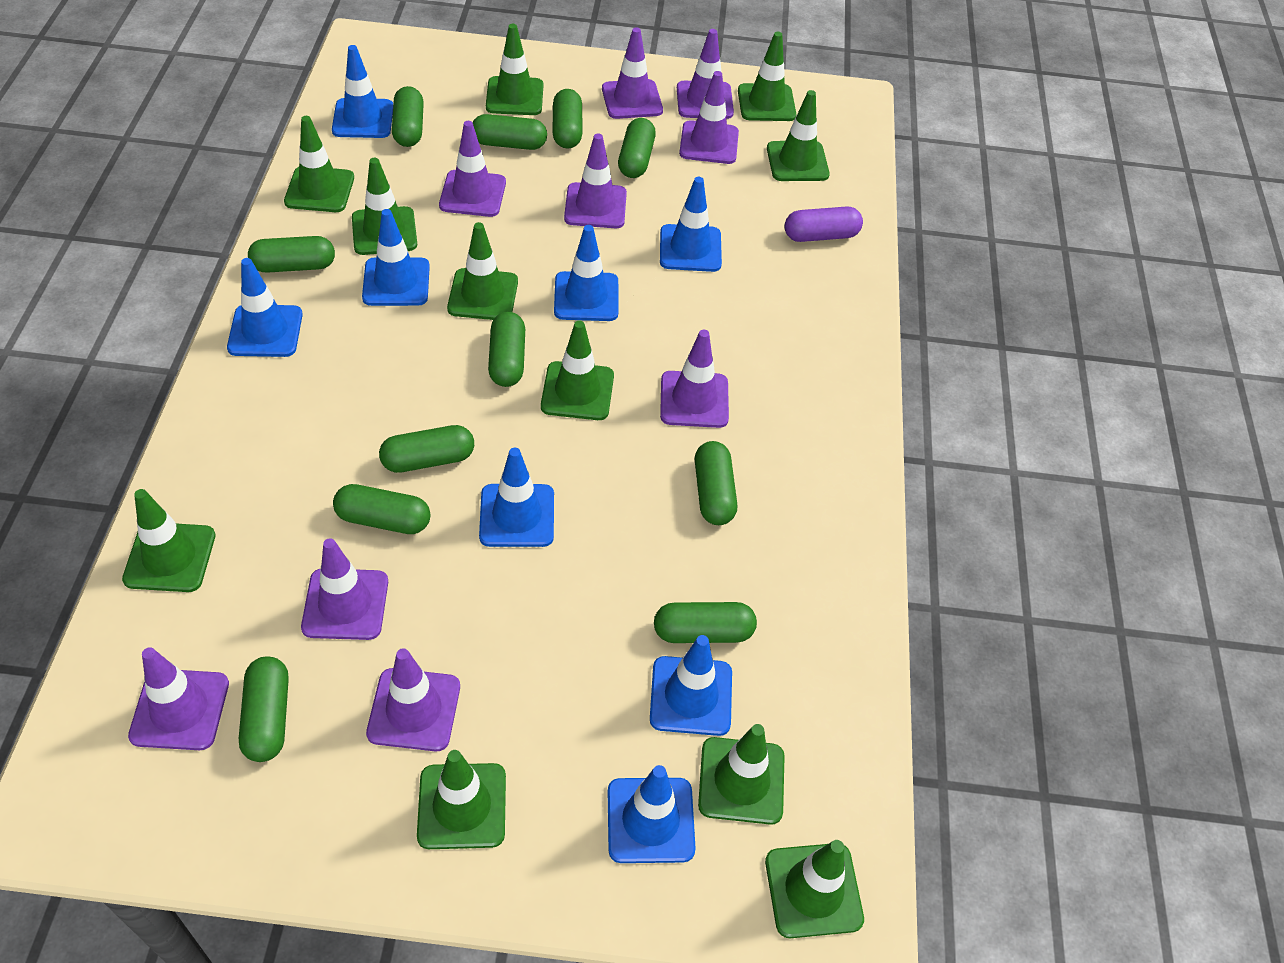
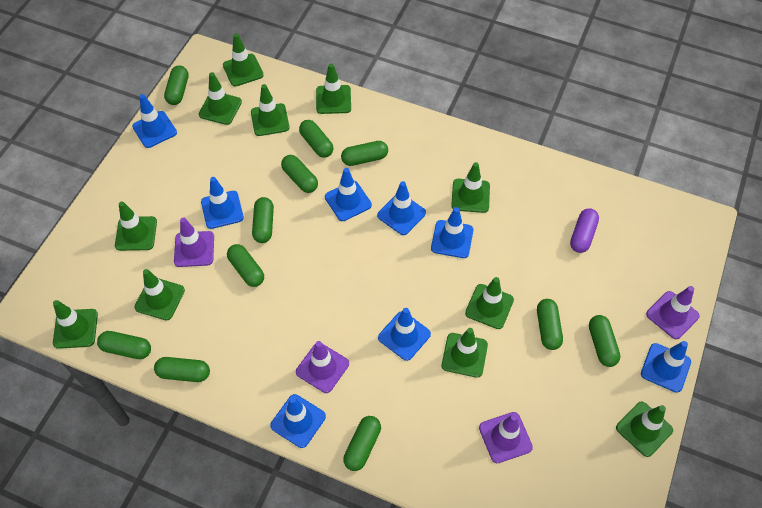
purple traffic cone: 9 -> 4

